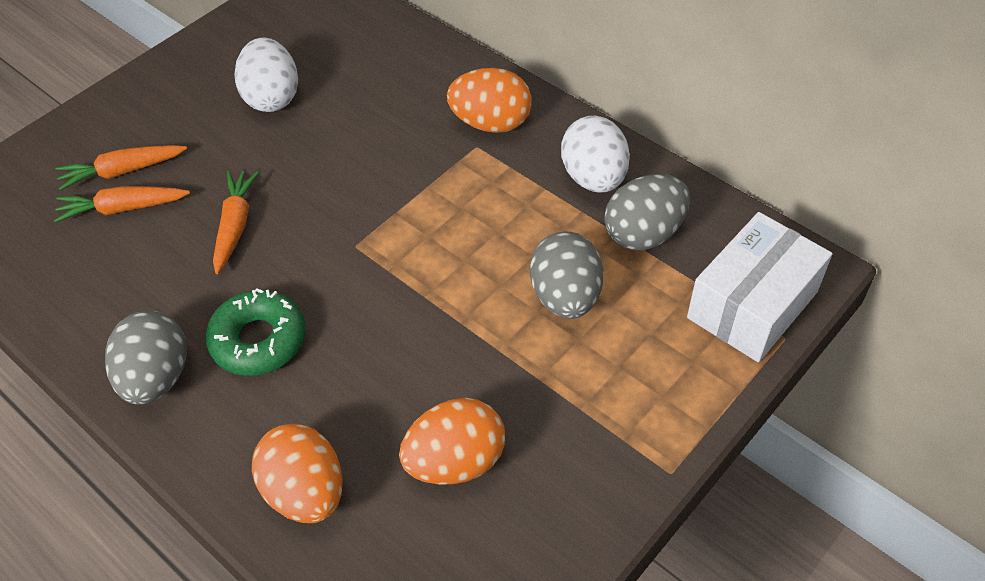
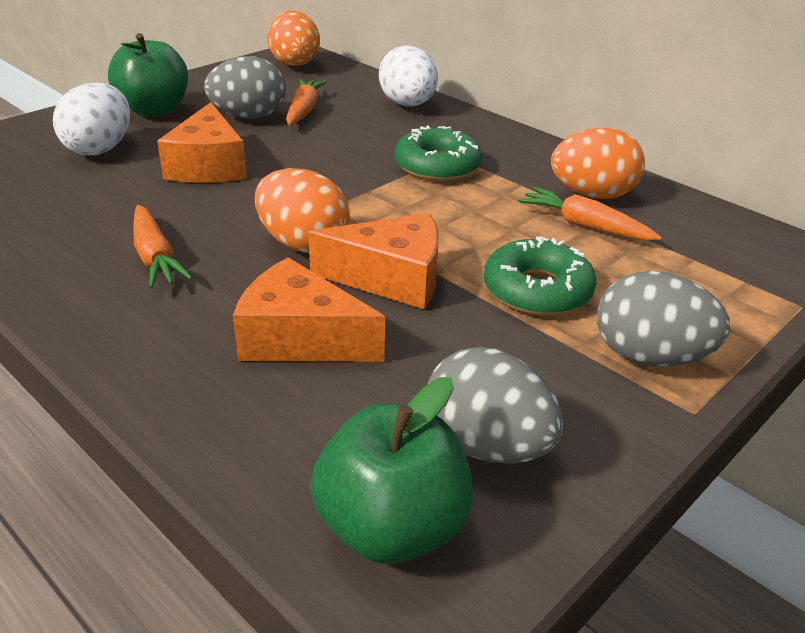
green apple: 0 -> 2
green donut: 1 -> 2
orange cheese: 0 -> 3
white box: 1 -> 0

